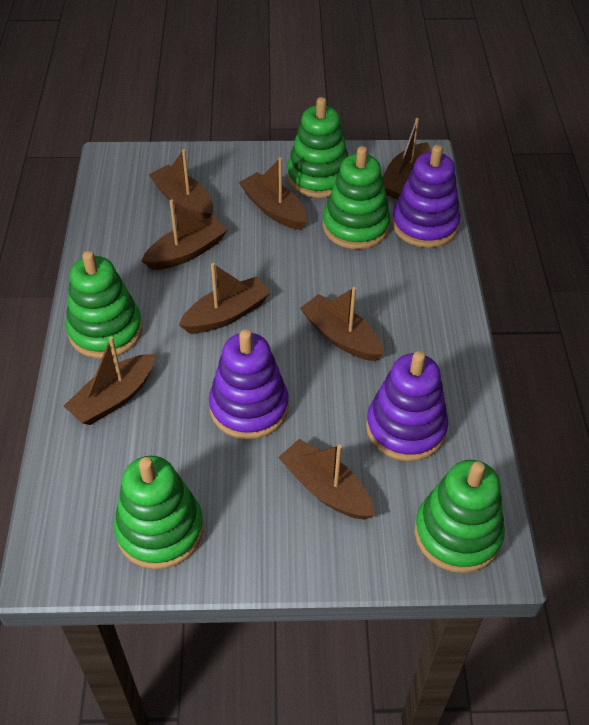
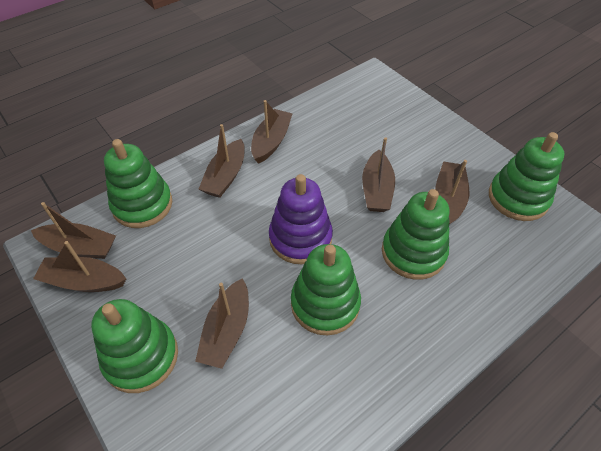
brown boat: 8 -> 7
purple stacking toy: 3 -> 1

